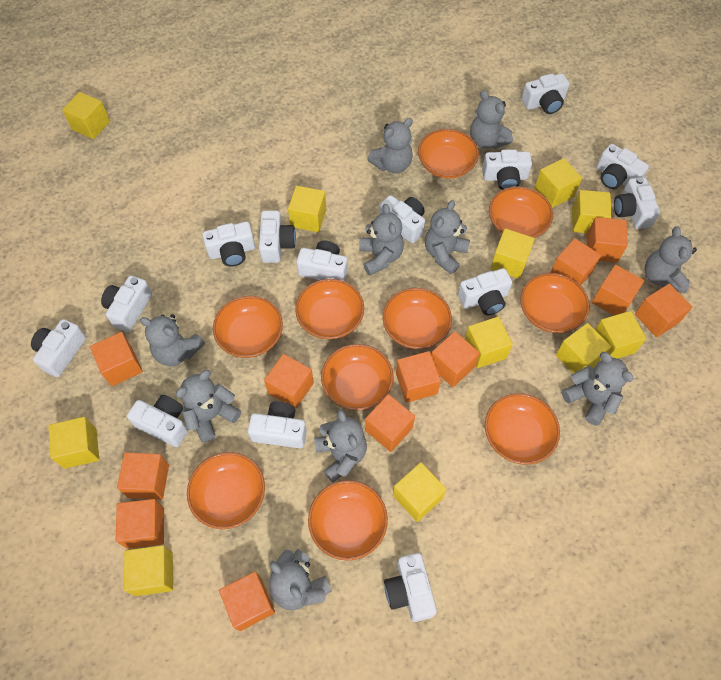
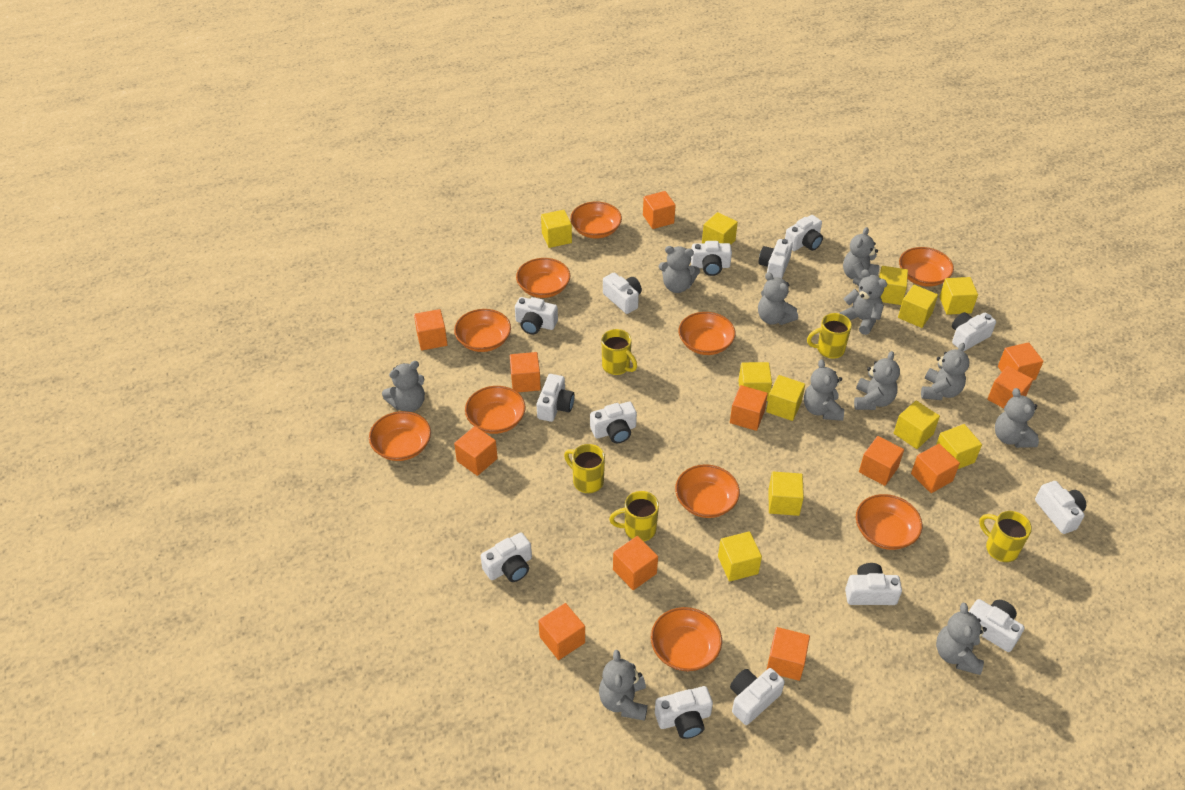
grey teddy bear: 10 -> 11
yellow mug: 0 -> 5

